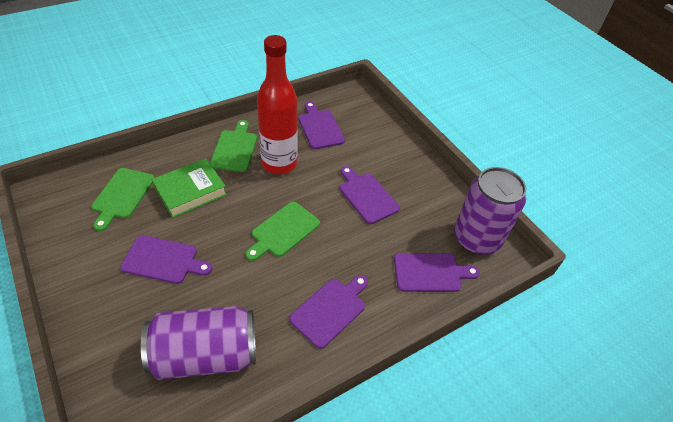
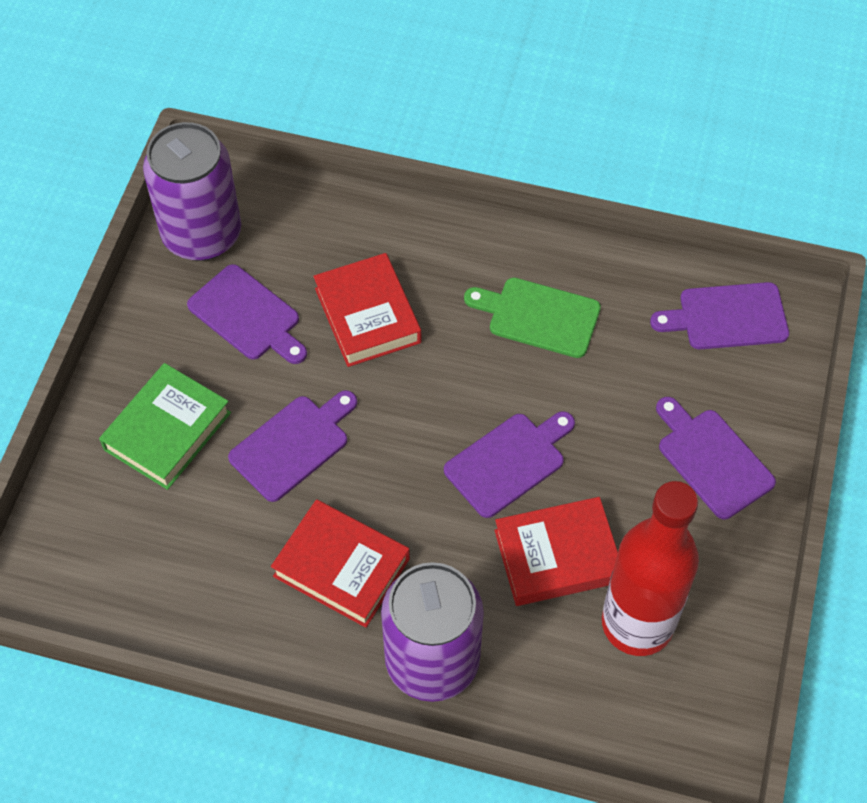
green cutting board: 3 -> 1
red book: 0 -> 3

